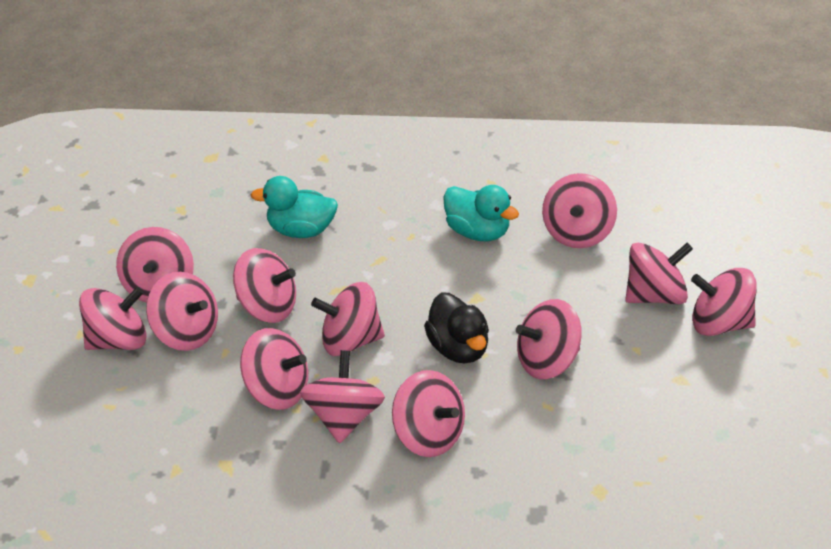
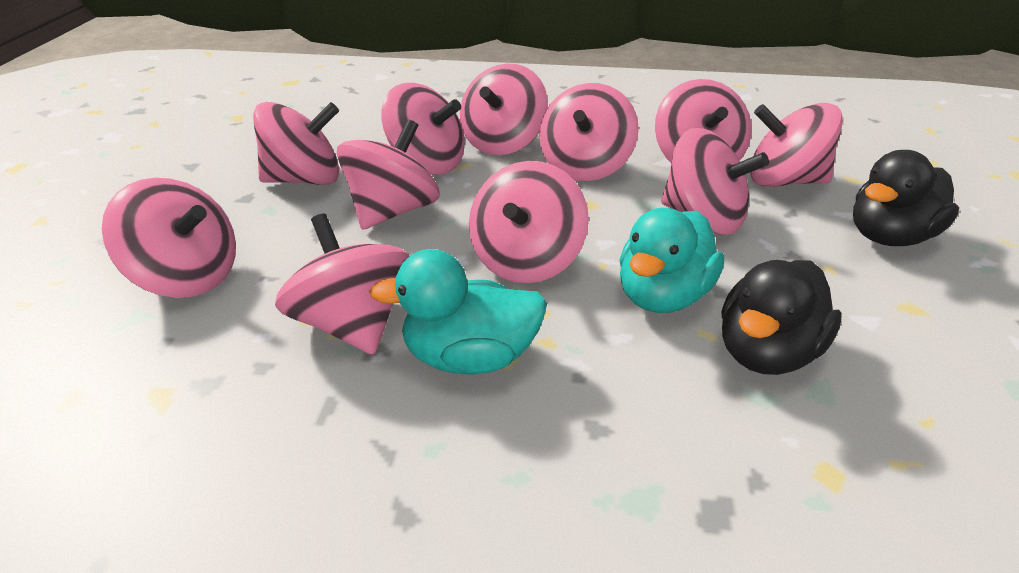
black duck: 1 -> 2
pink spinning top: 12 -> 11

